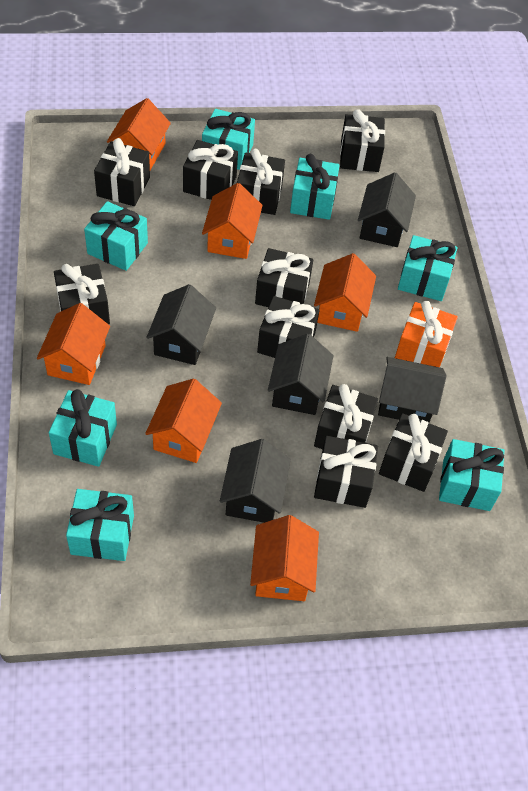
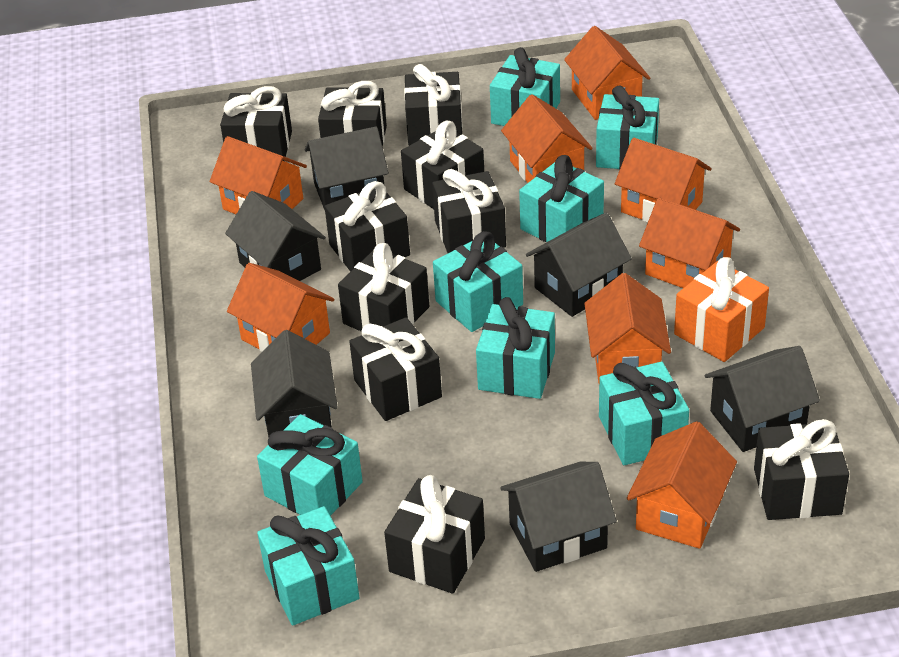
black house: 5 -> 6
orange house: 6 -> 8
turquoise gift: 7 -> 8

